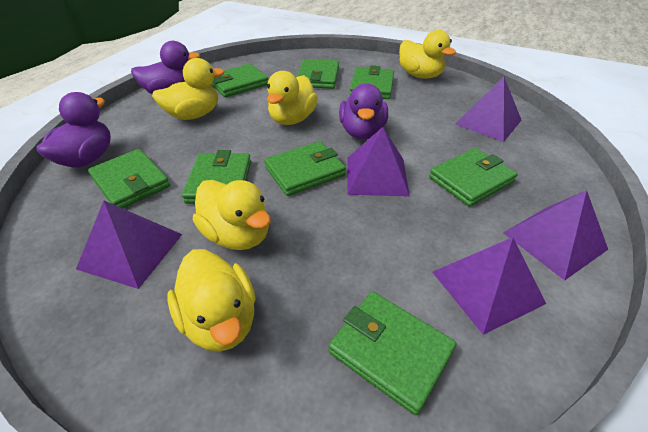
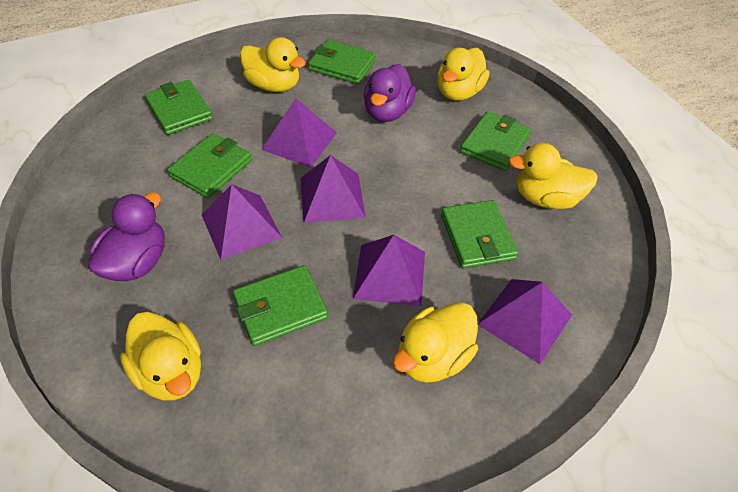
green wallet: 8 -> 6
purple duck: 3 -> 2

